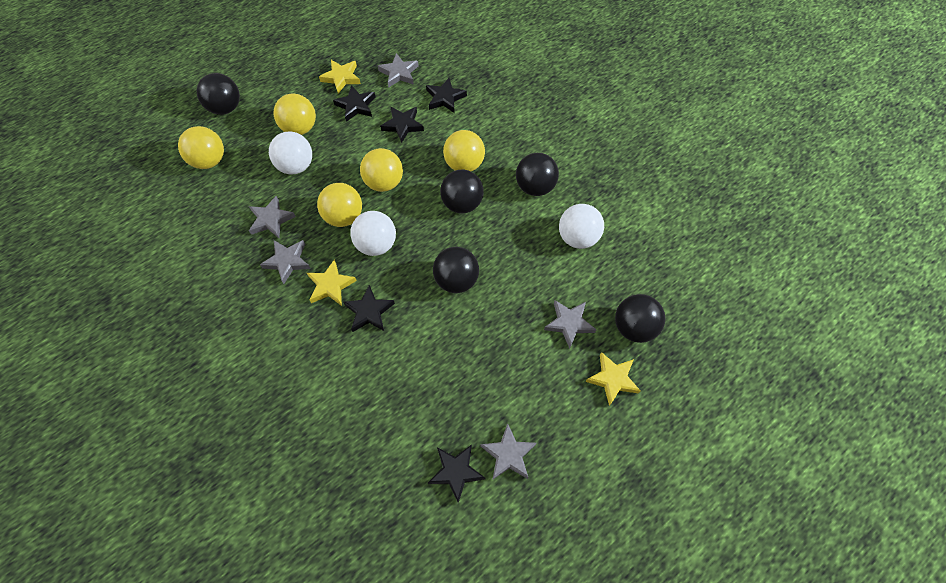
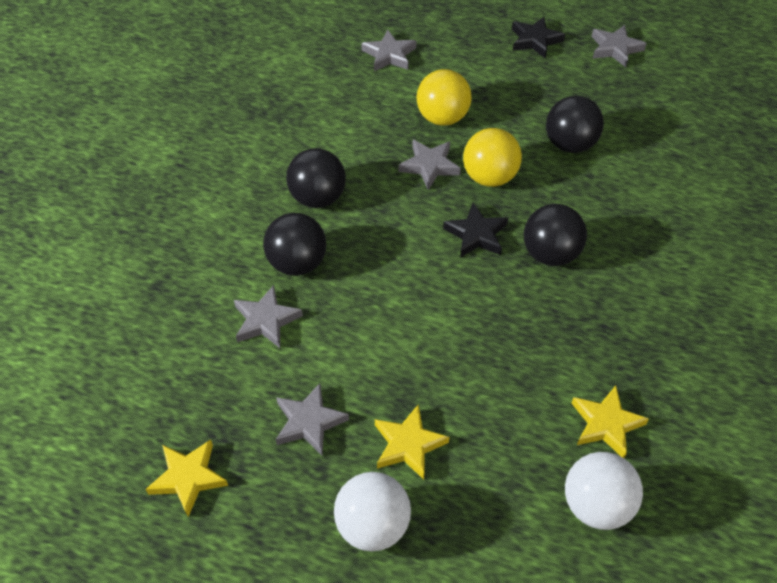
black ball: 5 -> 4
black star: 5 -> 2
white ball: 3 -> 2
yellow ball: 5 -> 2

